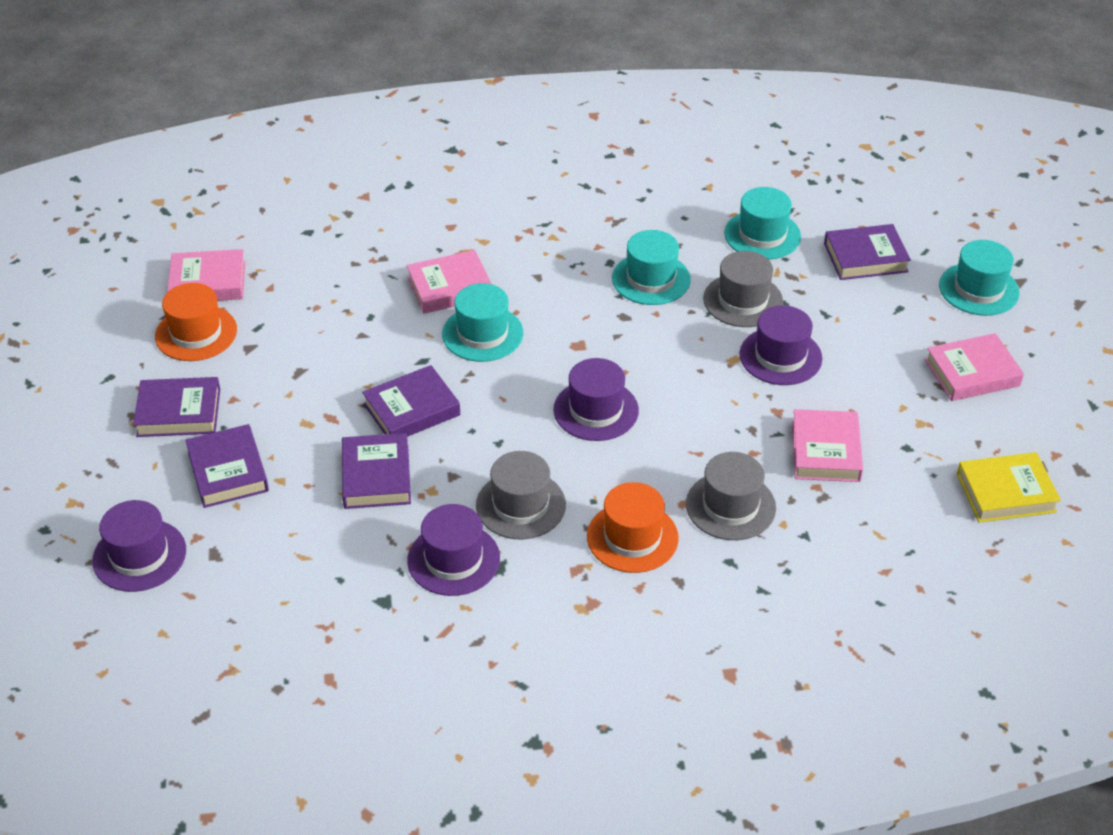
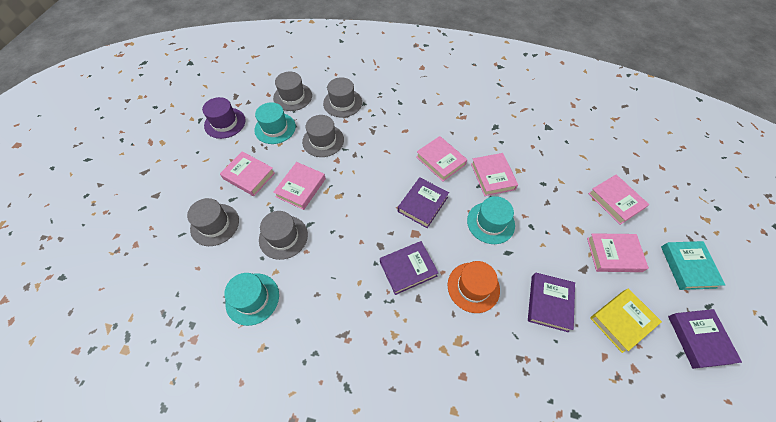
grey hat: 3 -> 5
orange hat: 2 -> 1
pink book: 4 -> 6
purple book: 5 -> 4
purple hat: 4 -> 1
turquoise book: 0 -> 1
turquoise hat: 4 -> 3

